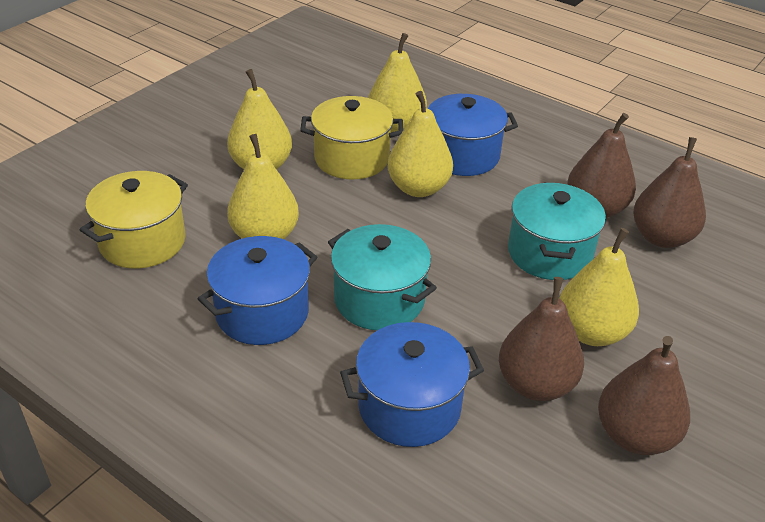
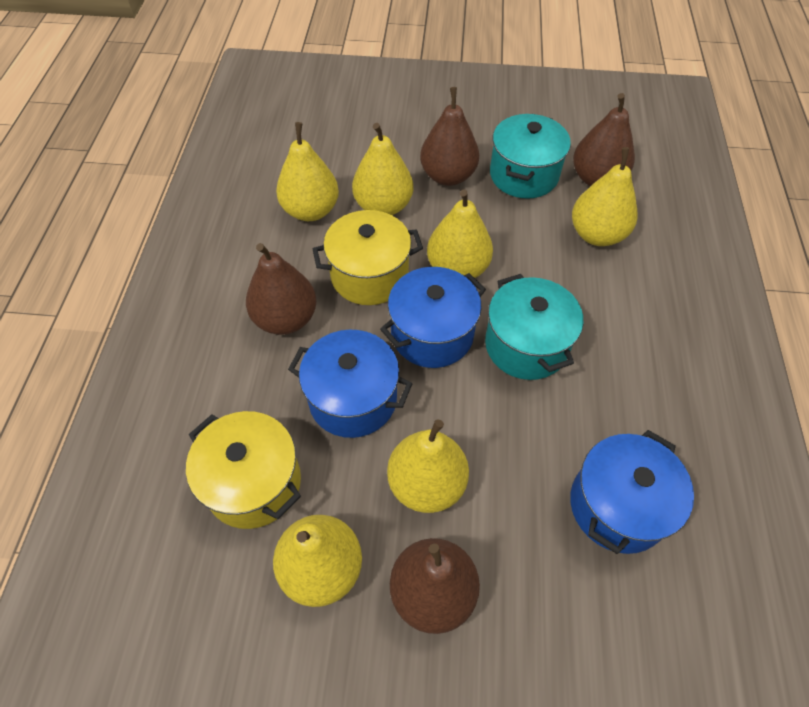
yellow pear: 5 -> 6

